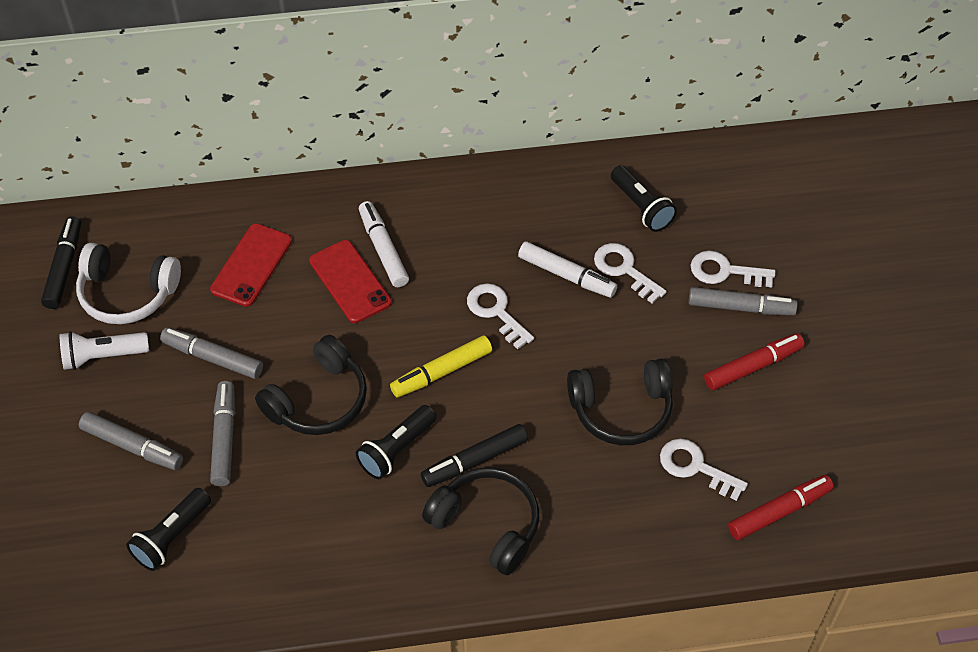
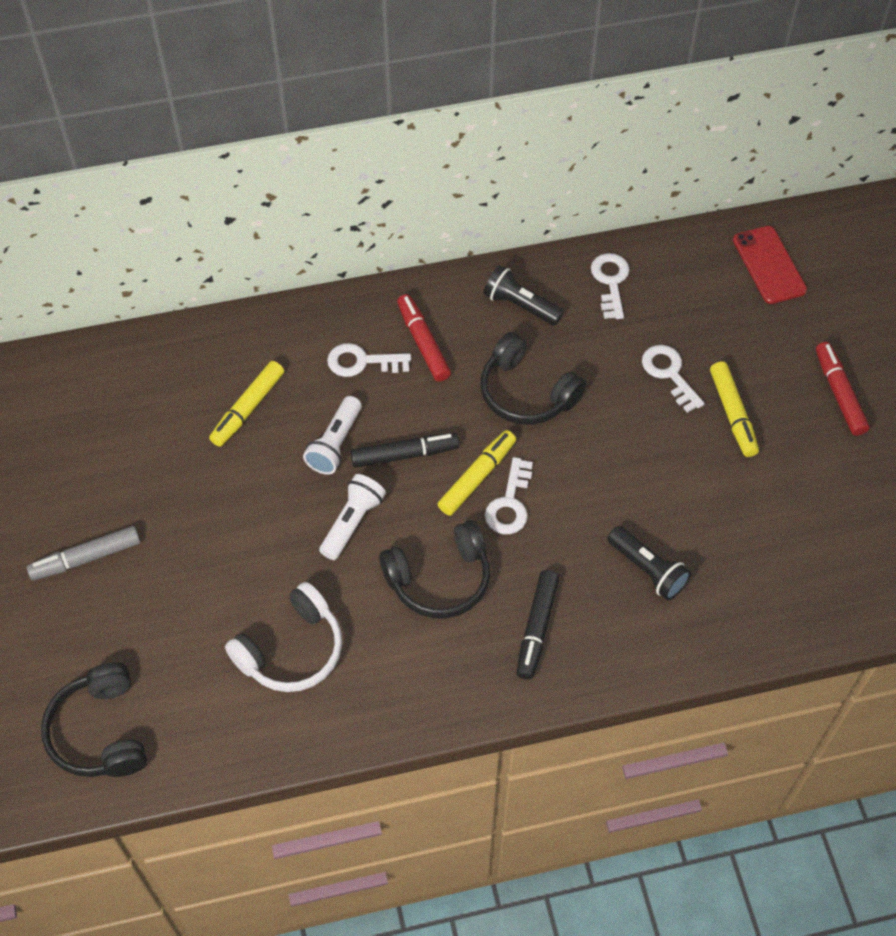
black flashlight: 3 -> 2
grey marker: 4 -> 1
red phone: 2 -> 1
white flashlight: 1 -> 2
white marker: 2 -> 0
yellow marker: 1 -> 3

